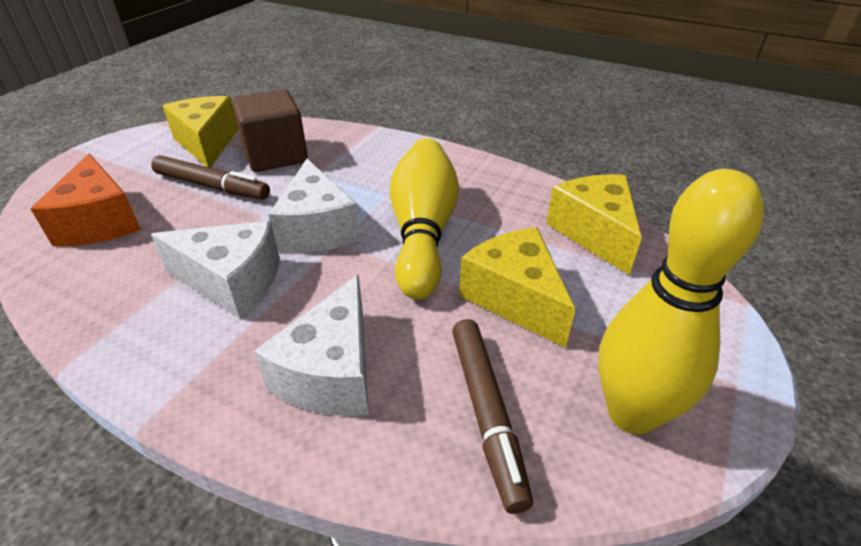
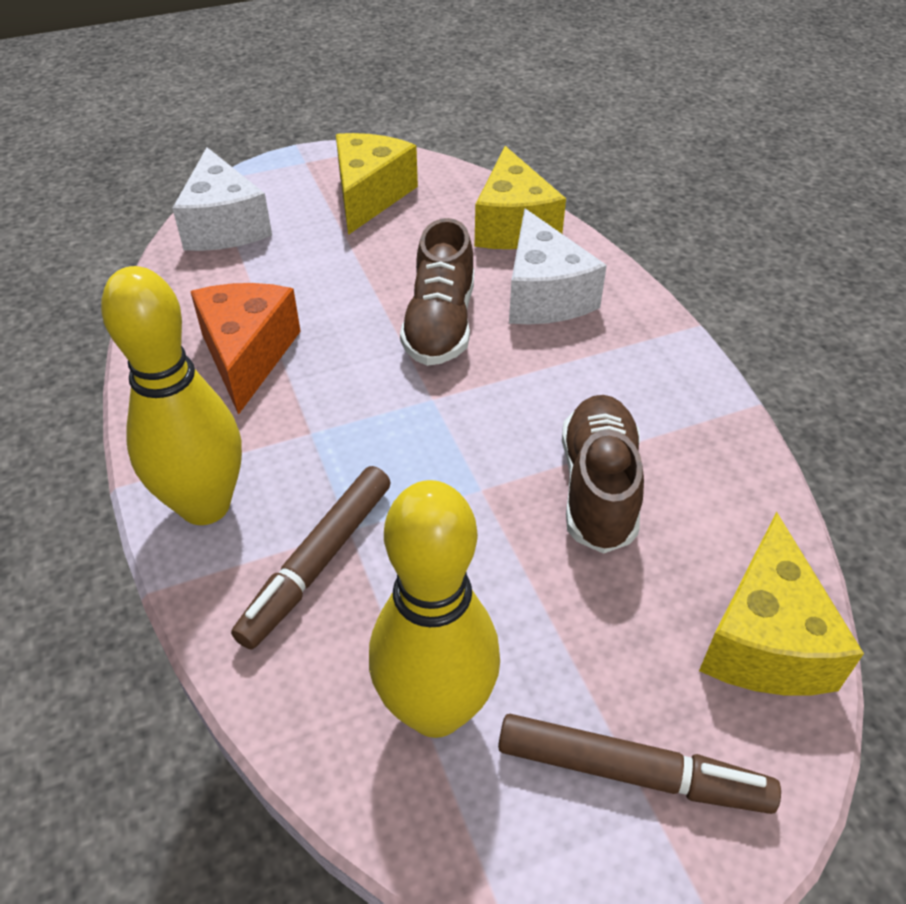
brown cube: 1 -> 0
brown shoe: 0 -> 2
white cheese: 3 -> 2

